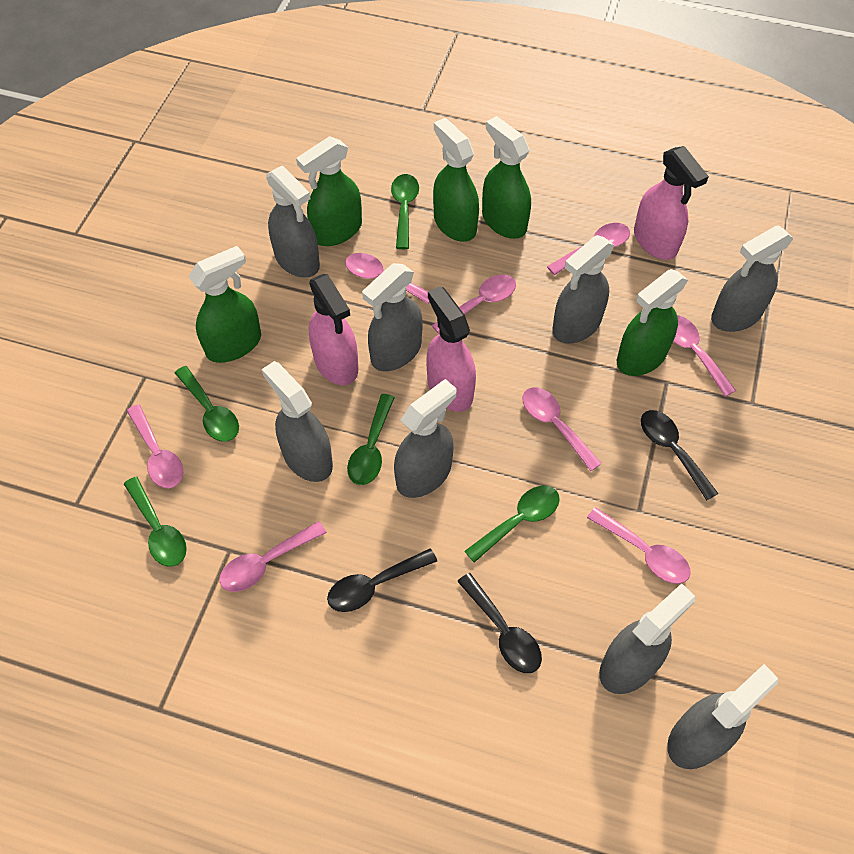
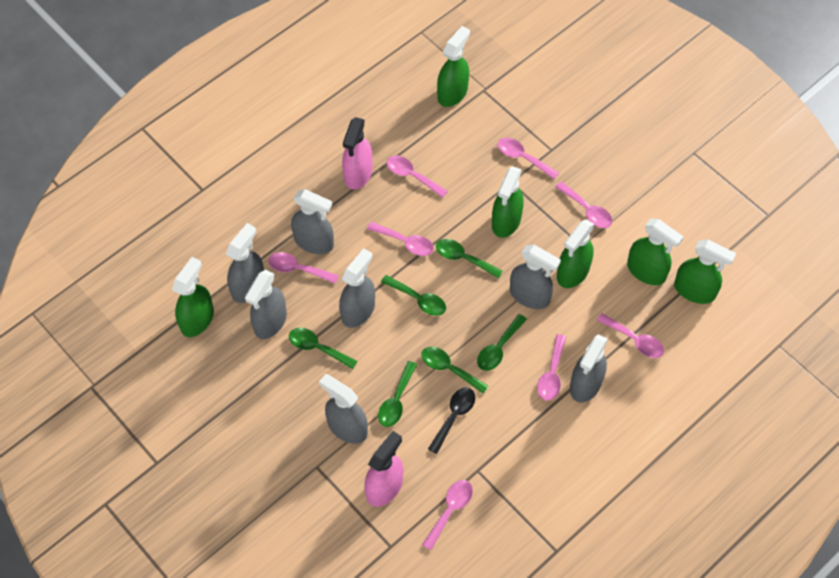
black spoon: 3 -> 1
green spoon: 5 -> 6
green spray bottle: 5 -> 6
grey spray bottle: 8 -> 7
pink spray bottle: 3 -> 2

